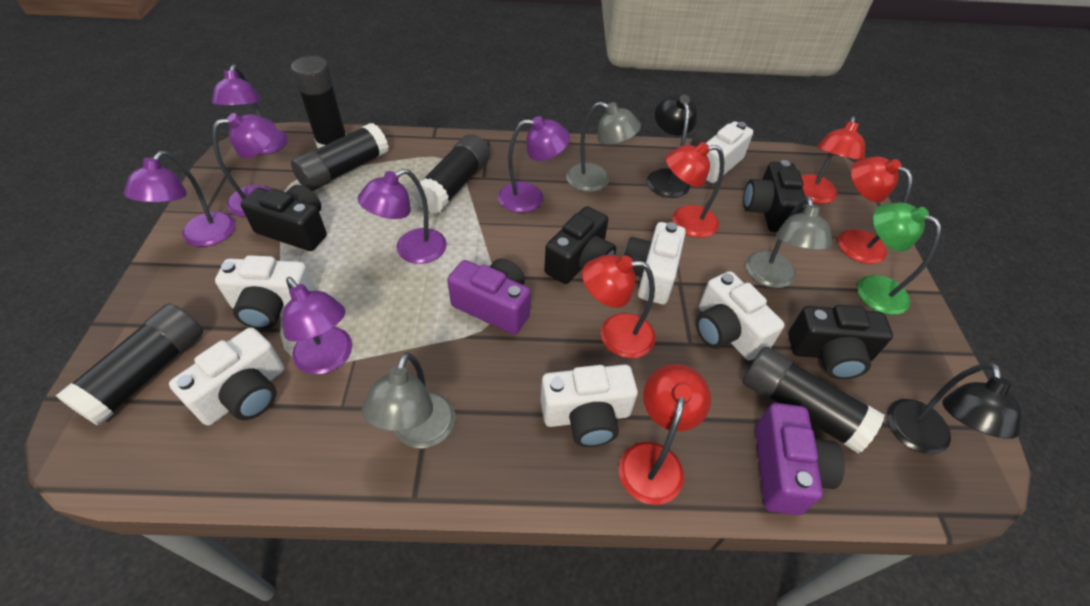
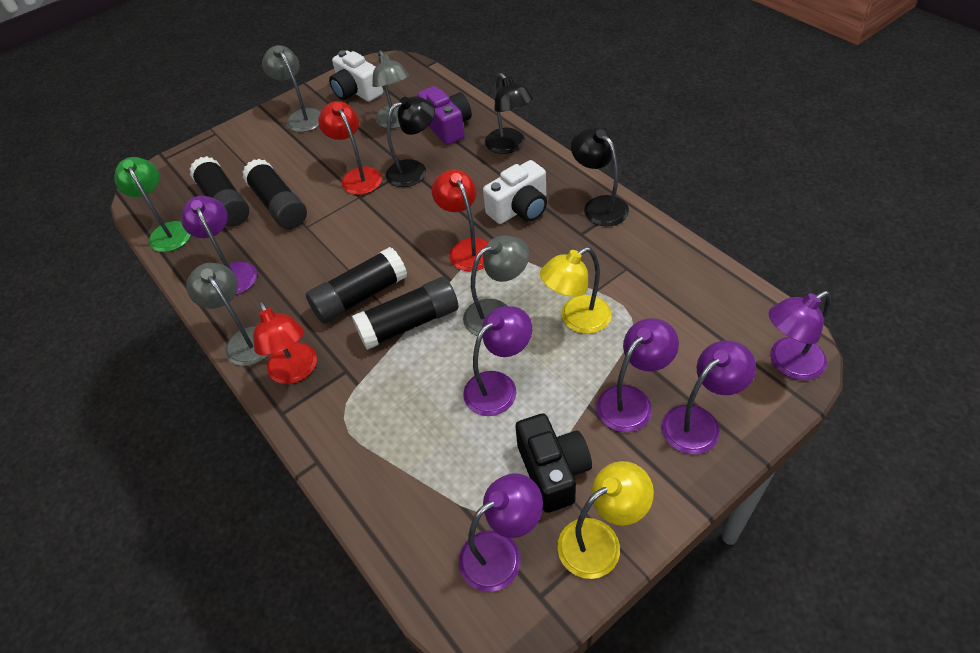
black camera: 4 -> 1
black glue stick: 5 -> 4
black lamp: 2 -> 3
grey lamp: 3 -> 4
purple camera: 2 -> 1
red lamp: 5 -> 3
white camera: 6 -> 2
yellow lamp: 0 -> 2

